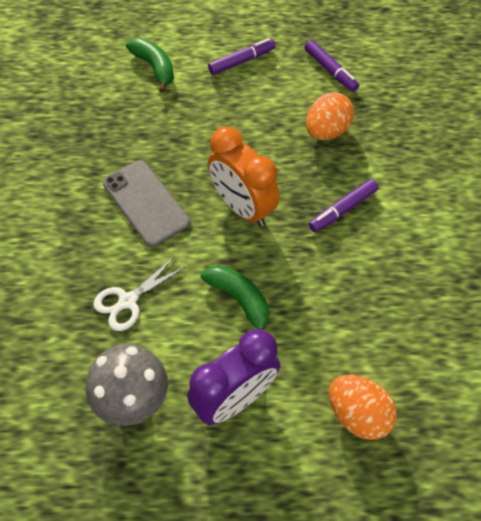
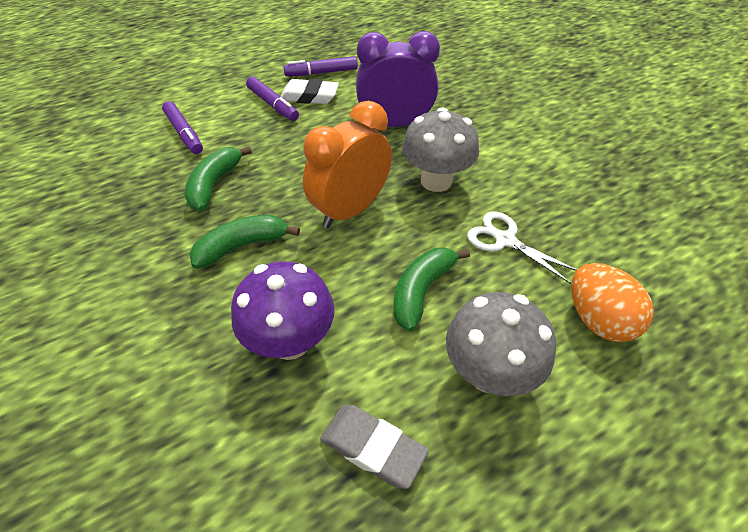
green banana: 2 -> 3
grey eraser: 0 -> 1
grey mushroom: 1 -> 2
grey phone: 1 -> 0
orange egg: 2 -> 1
purple mushroom: 0 -> 1
white eraser: 0 -> 1

